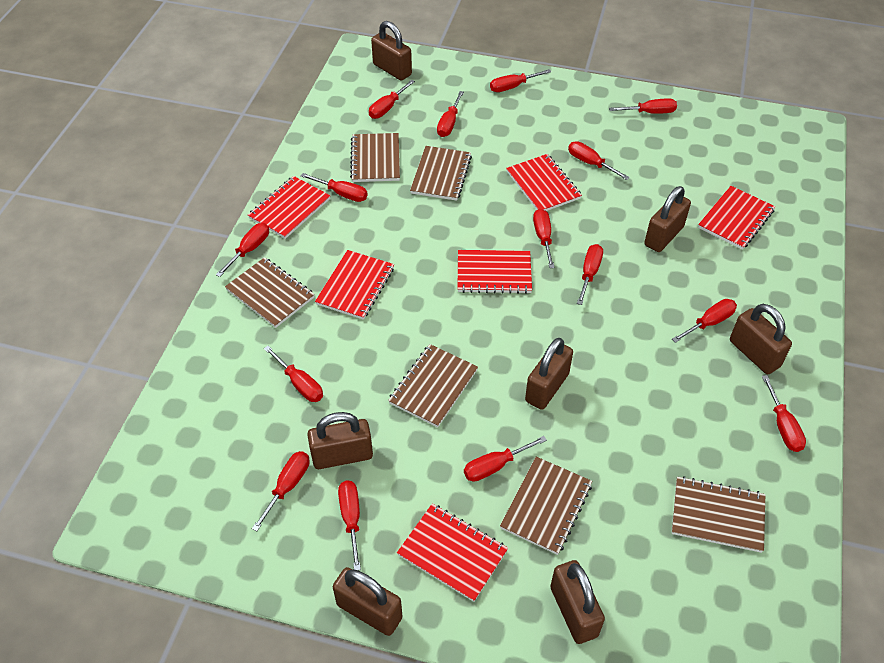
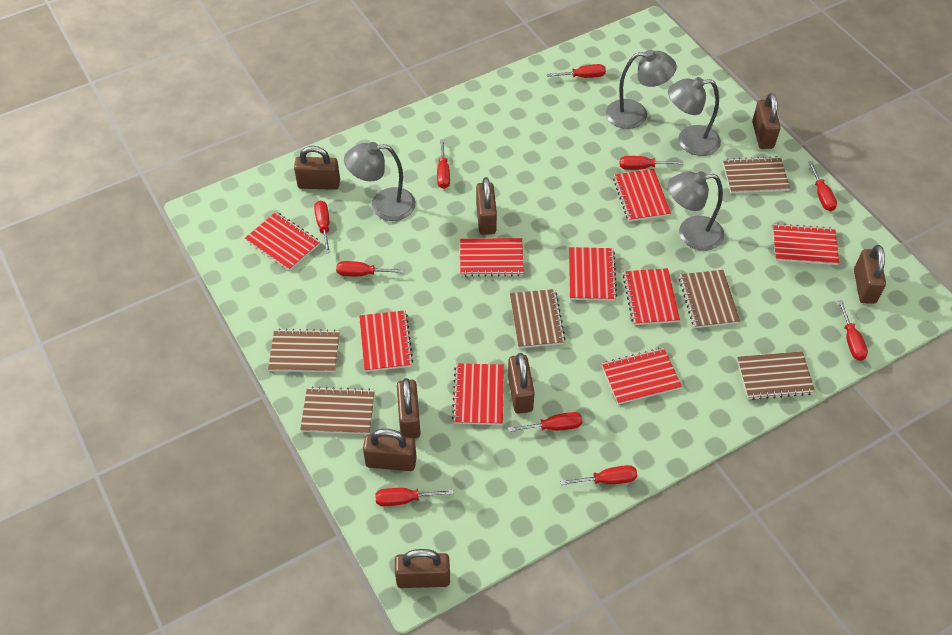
brown padlock: 7 -> 8
grey lamp: 0 -> 4
red notebook: 6 -> 9
red screwdriver: 15 -> 10

